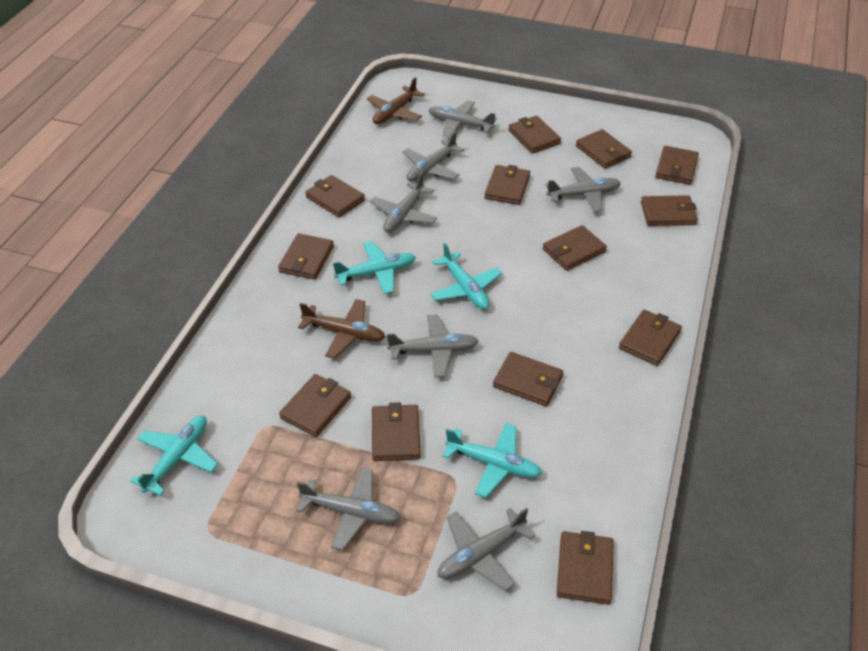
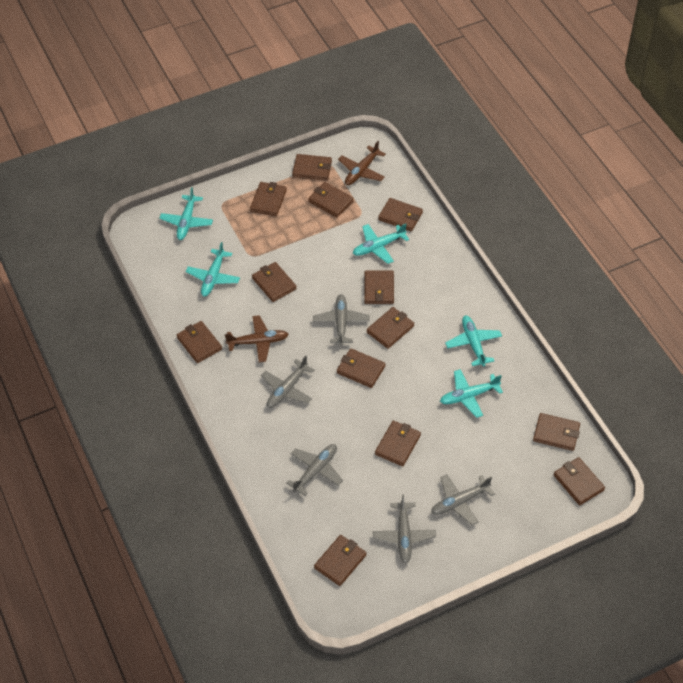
grey plane: 7 -> 5
turquoise plane: 4 -> 5

